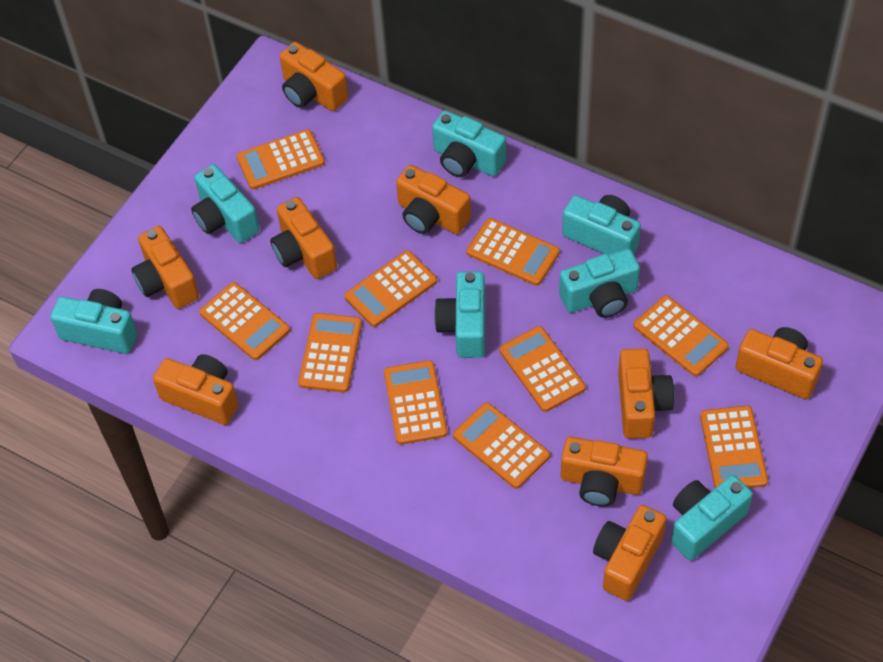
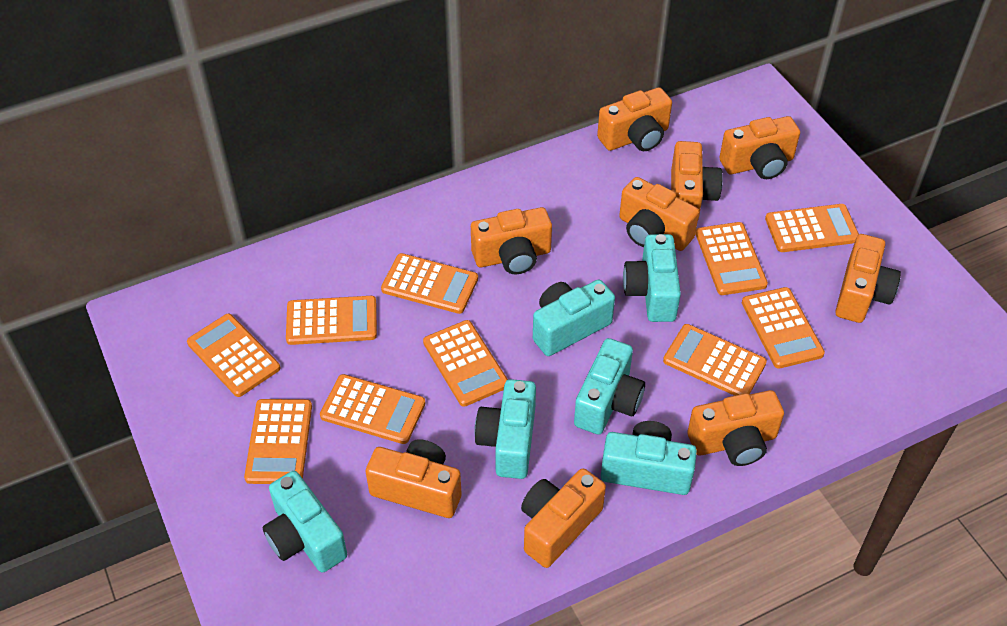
turquoise camera: 7 -> 6

